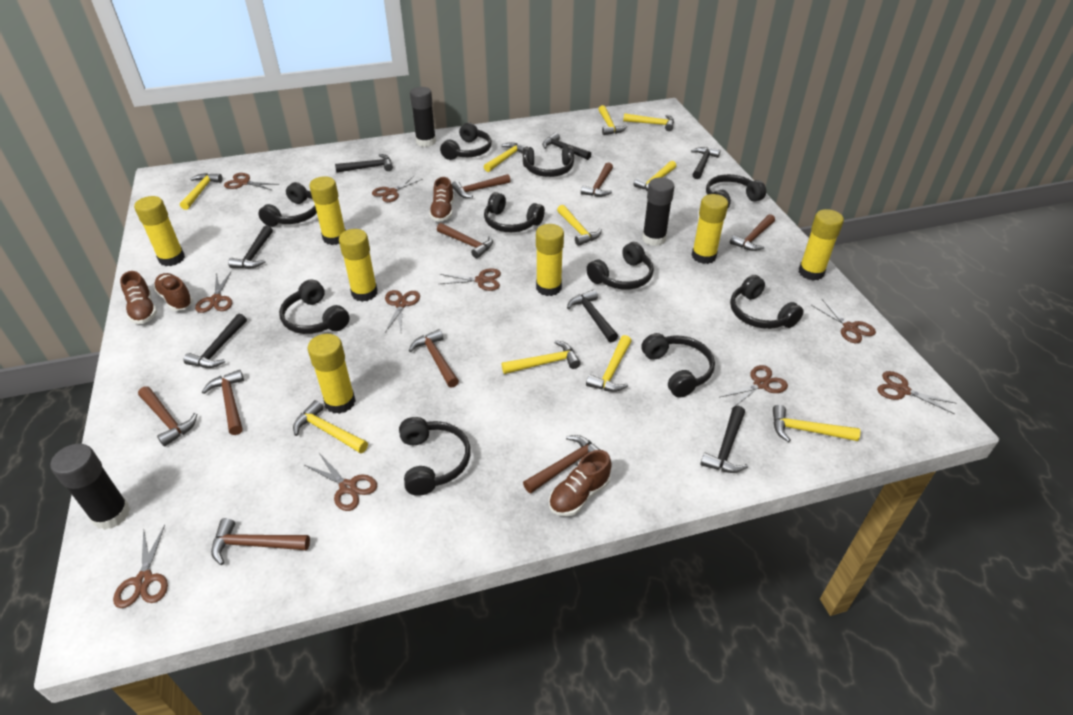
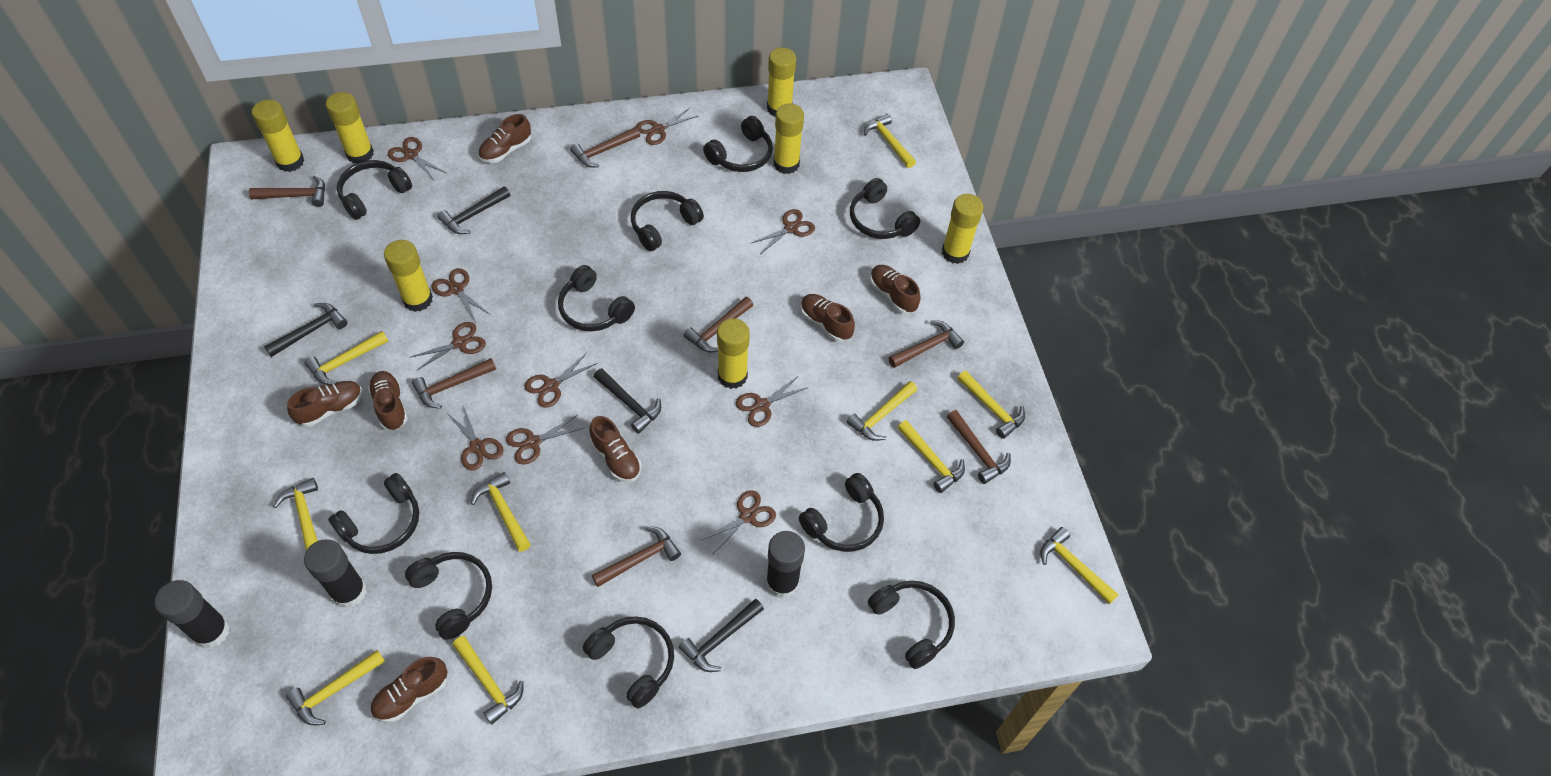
black hammer: 7 -> 4
brown hammer: 9 -> 7
brown shoe: 4 -> 7

